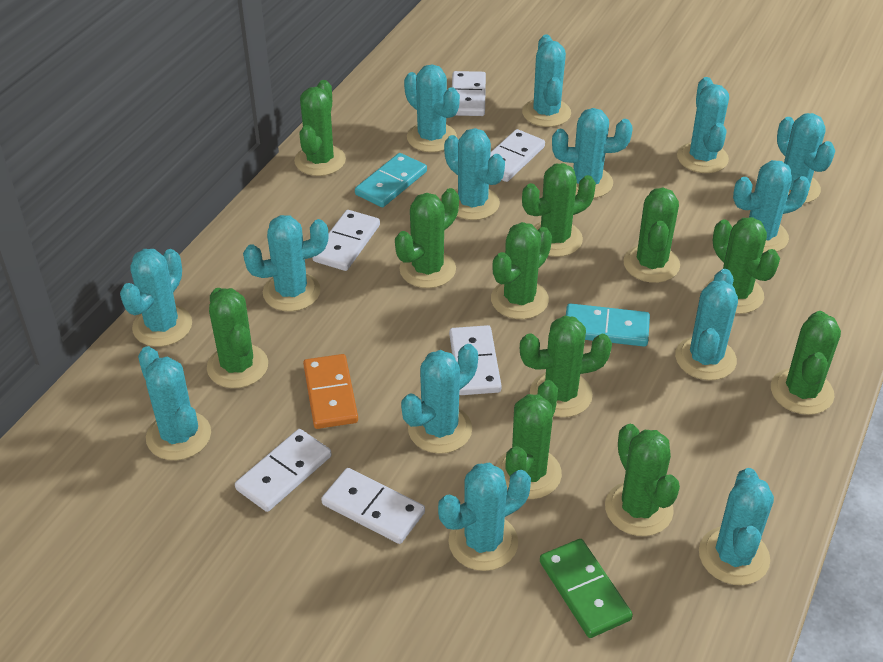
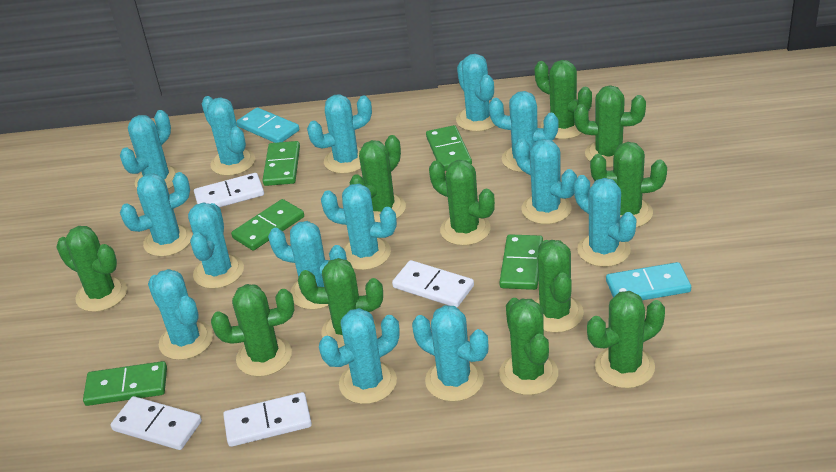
green domino: 1 -> 5
orange domino: 1 -> 0
white domino: 6 -> 4

